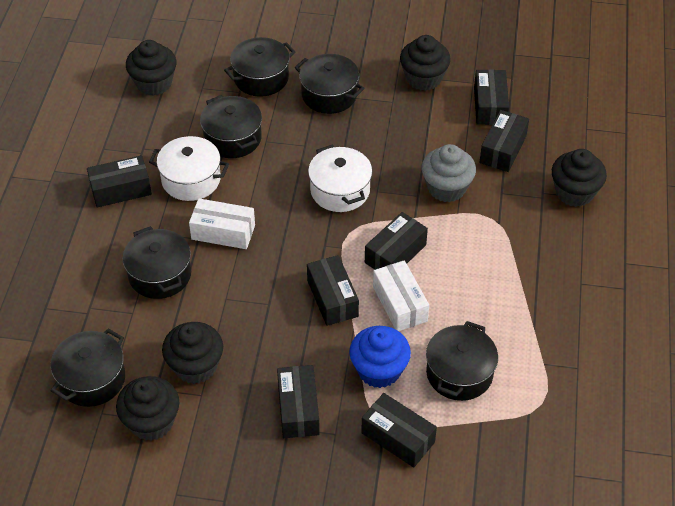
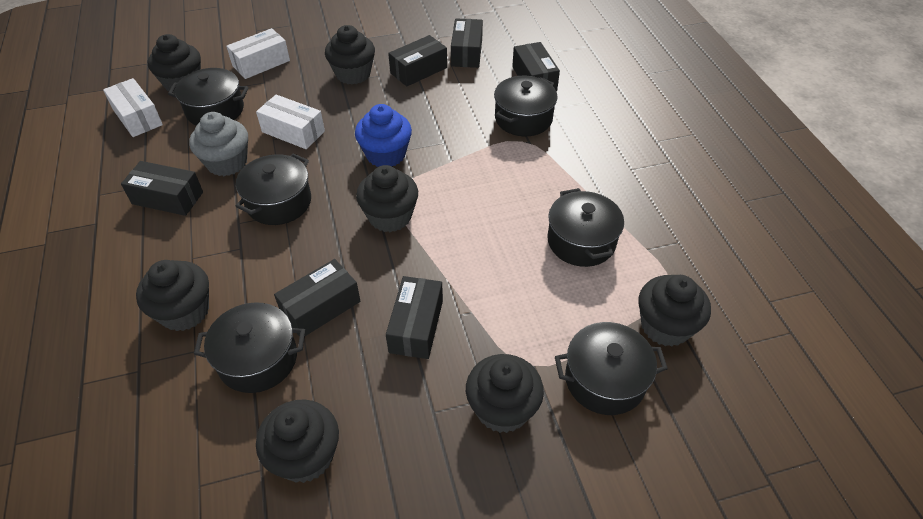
black box: 7 -> 6
black cupcake: 5 -> 7
white box: 2 -> 3
white pot: 2 -> 0

